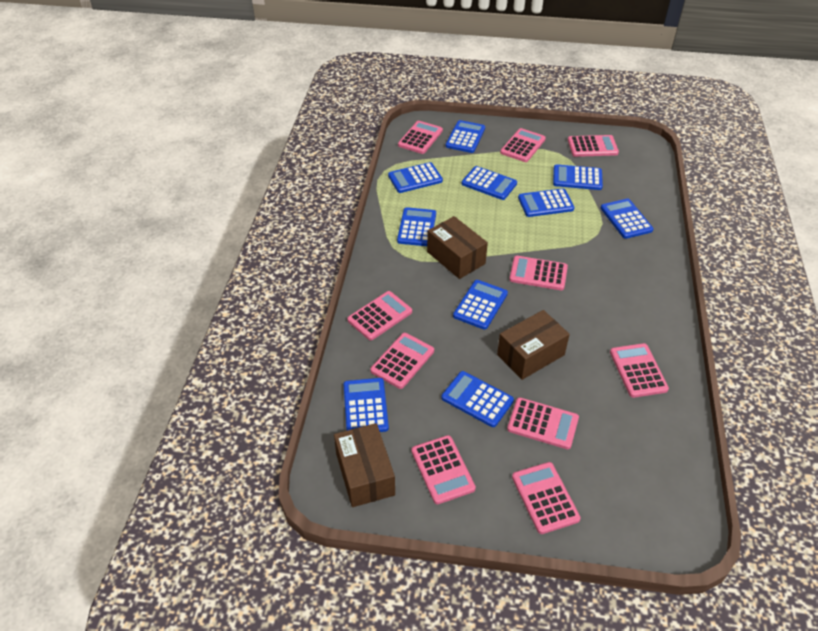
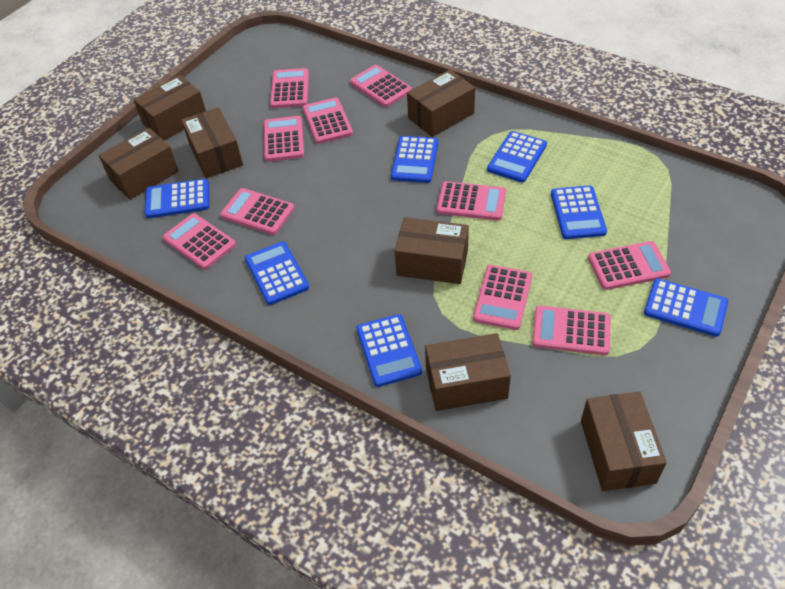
blue calculator: 10 -> 7
brown box: 3 -> 7

